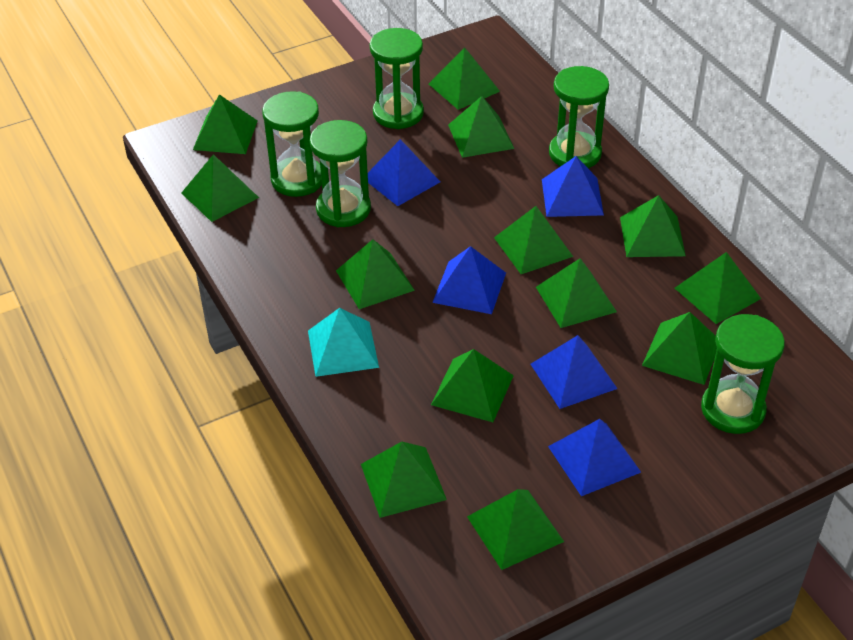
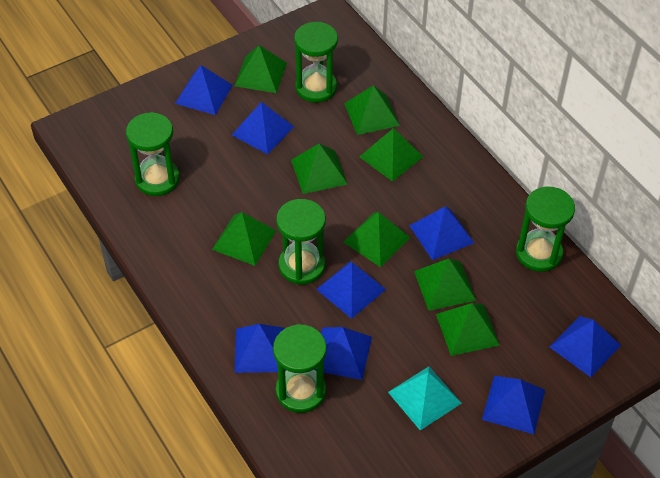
blue pyramid: 5 -> 8
green pyramid: 13 -> 8

